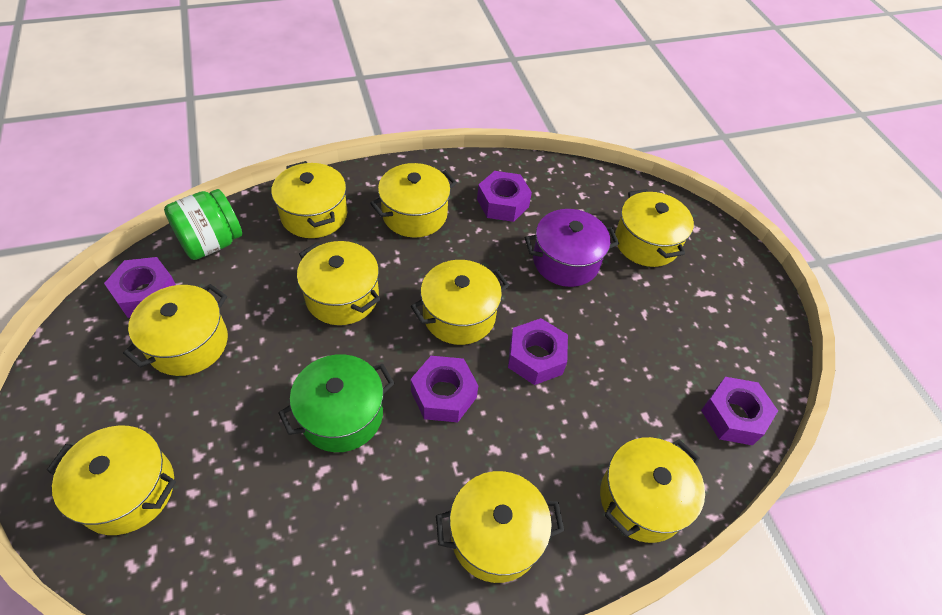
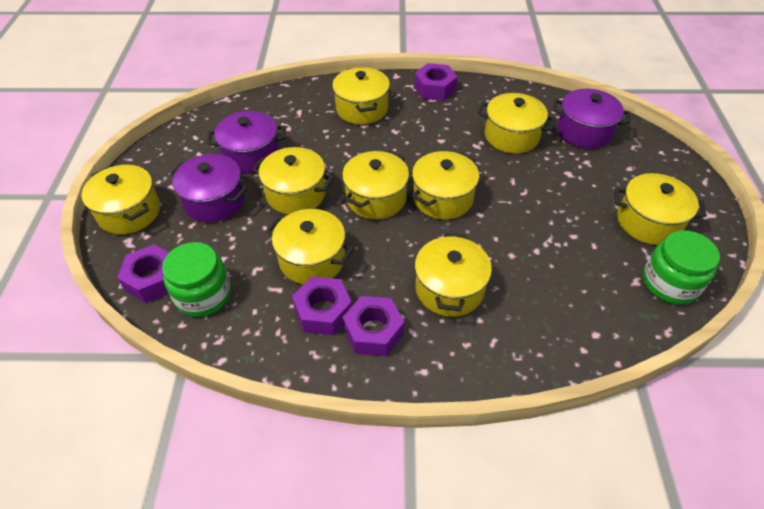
green jar: 1 -> 2
green pot: 1 -> 0
purple nut: 5 -> 4
purple pot: 1 -> 3

